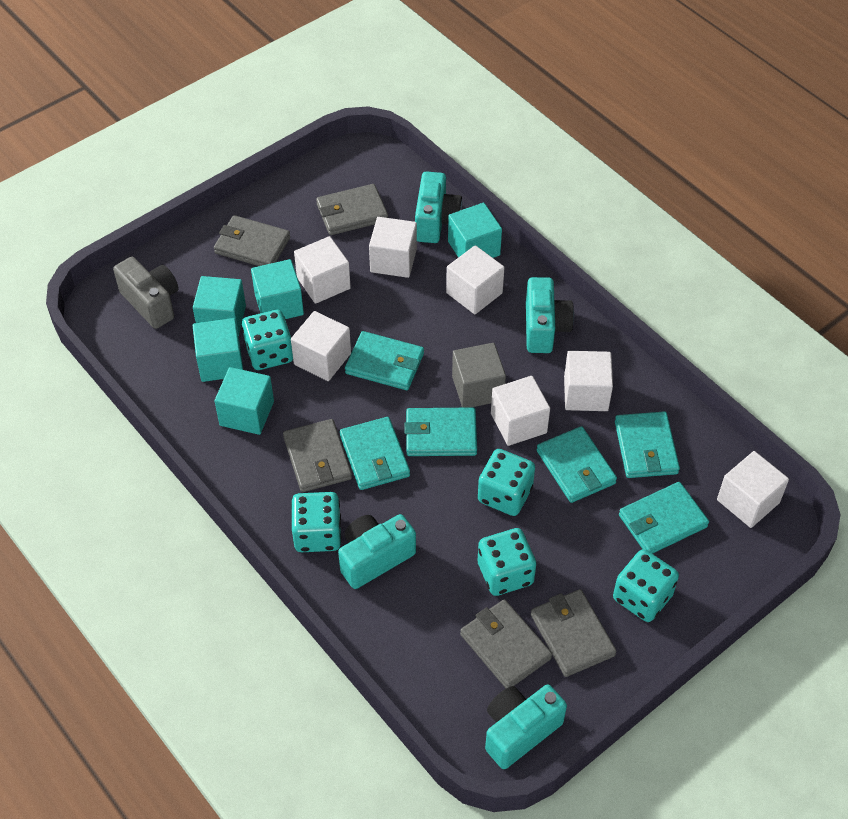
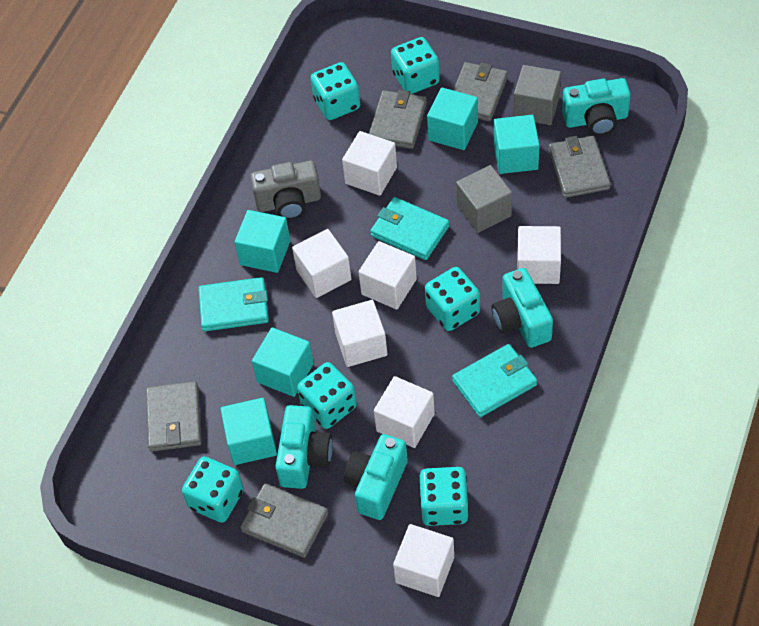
grey cube: 1 -> 2
turquoise dice: 5 -> 6
turquoise wallet: 6 -> 3

